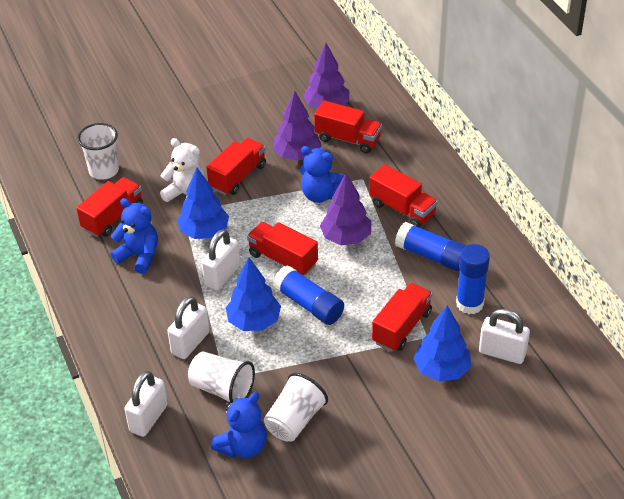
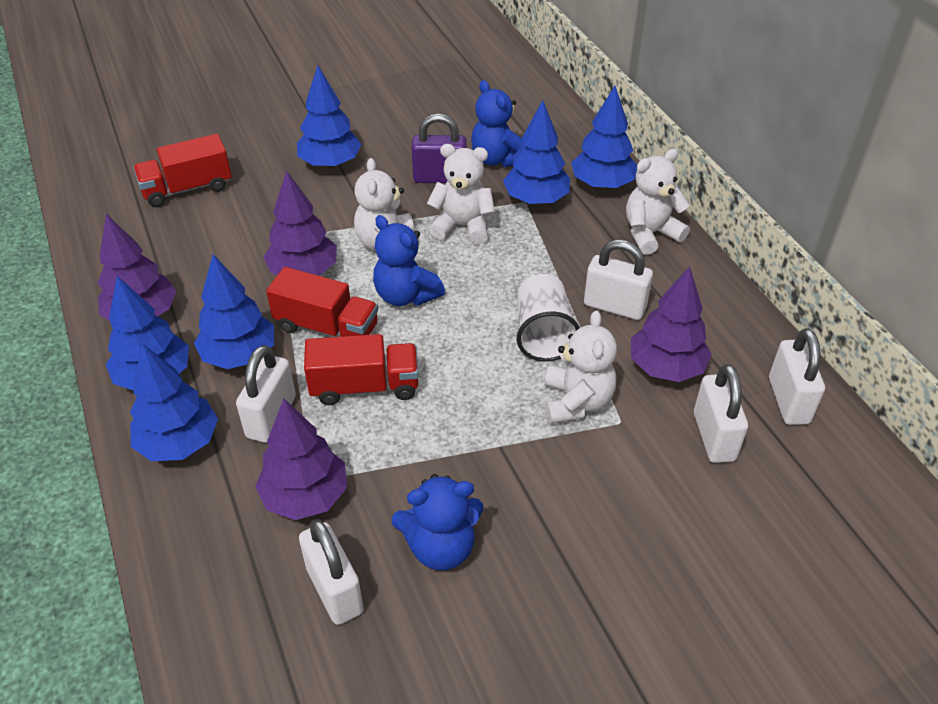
blue glue stick: 3 -> 0
blue tree: 3 -> 6
purple padlock: 0 -> 1
purple tree: 3 -> 4
red truck: 6 -> 3
white cup: 3 -> 1
white padlock: 4 -> 5
white teddy bear: 1 -> 4

